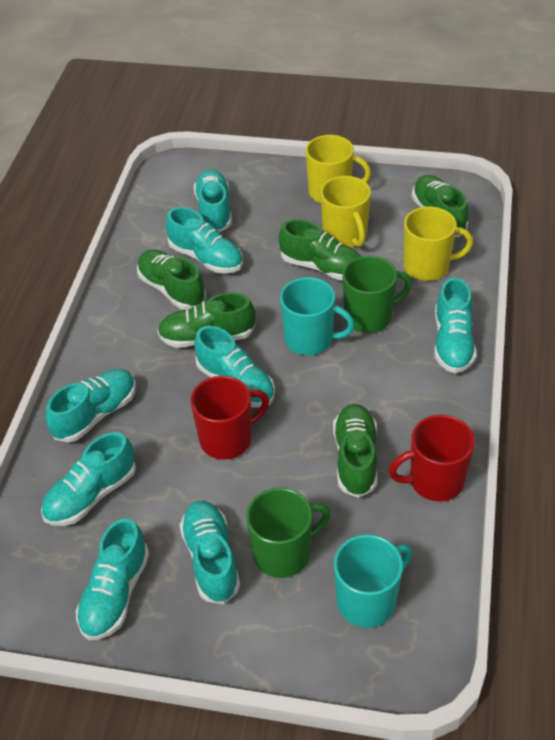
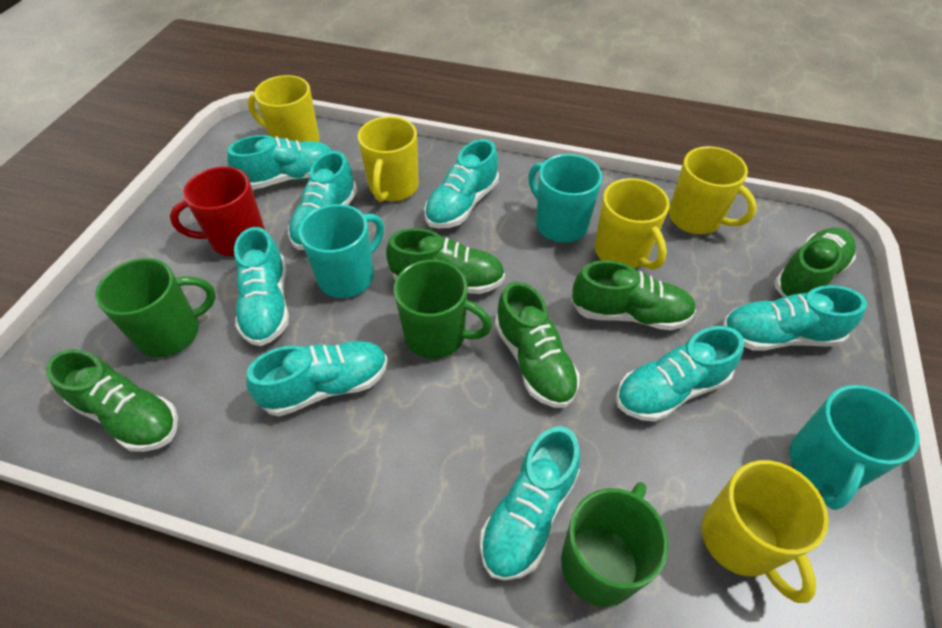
green mug: 2 -> 3
red mug: 2 -> 1
turquoise mug: 2 -> 3
yellow mug: 3 -> 5

